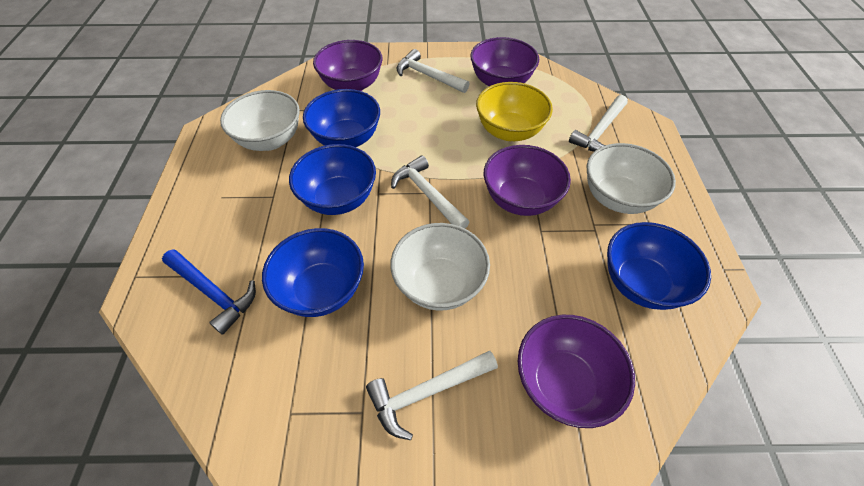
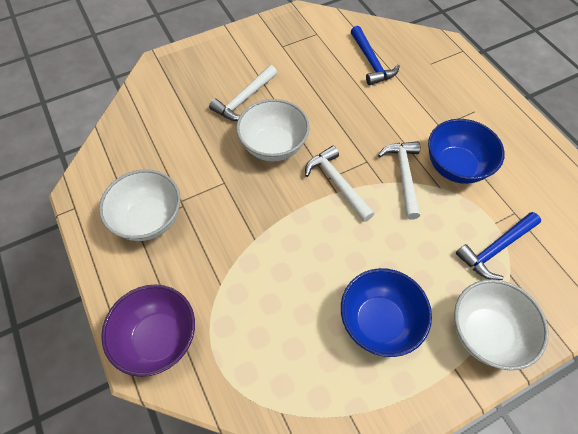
blue bowl: 4 -> 2
blue hammer: 1 -> 2
purple bowl: 4 -> 1
white hammer: 4 -> 3
yellow bowl: 1 -> 0

